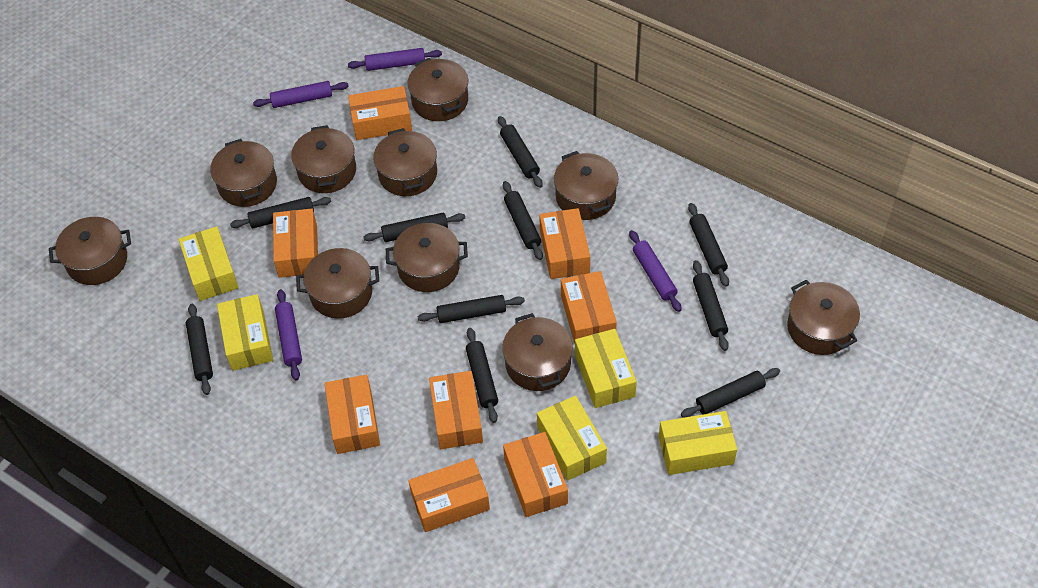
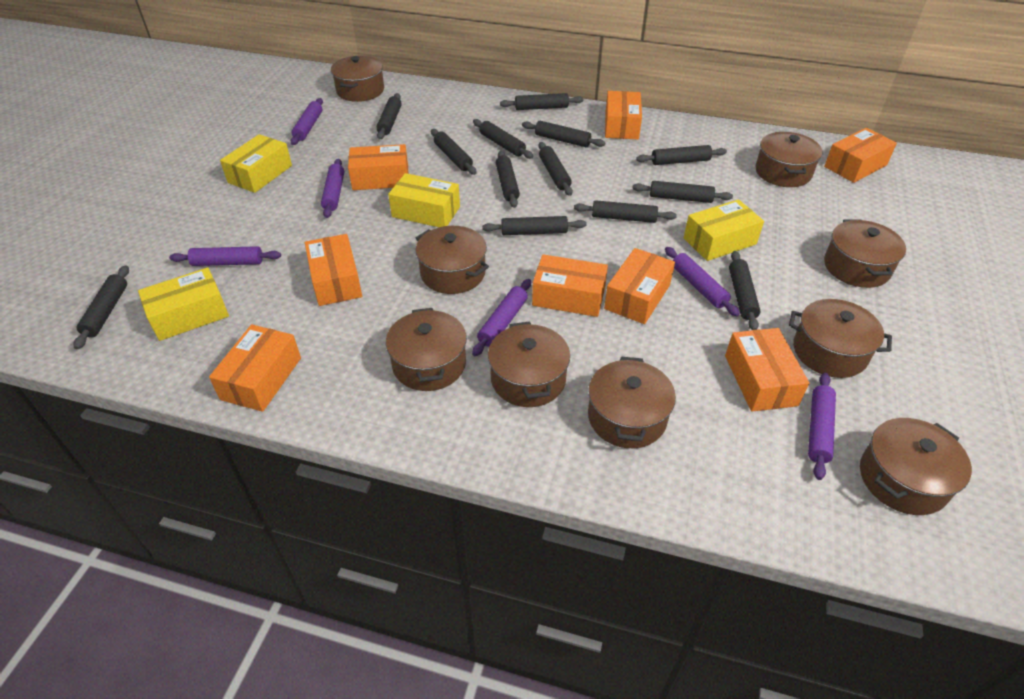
black rolling pin: 10 -> 13
brown pot: 10 -> 9
purple rolling pin: 4 -> 6
yellow box: 5 -> 4

